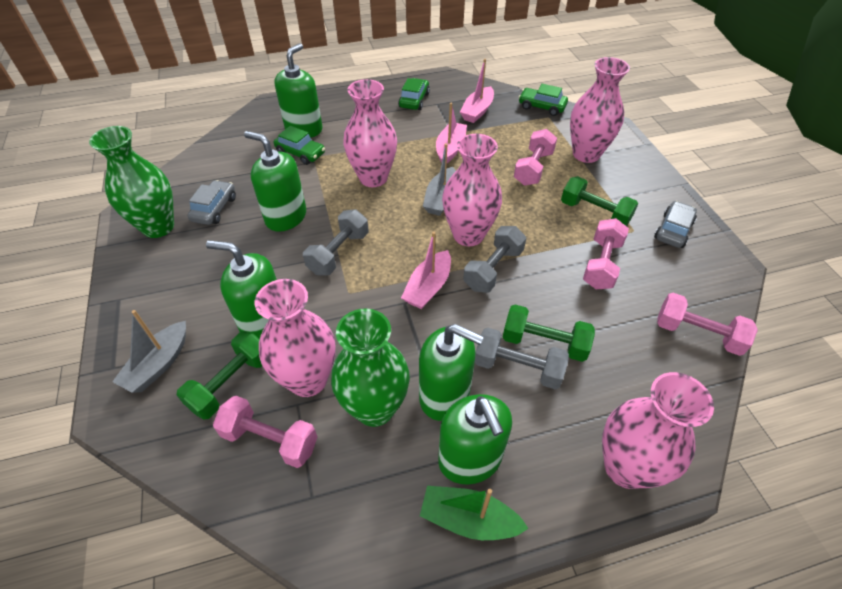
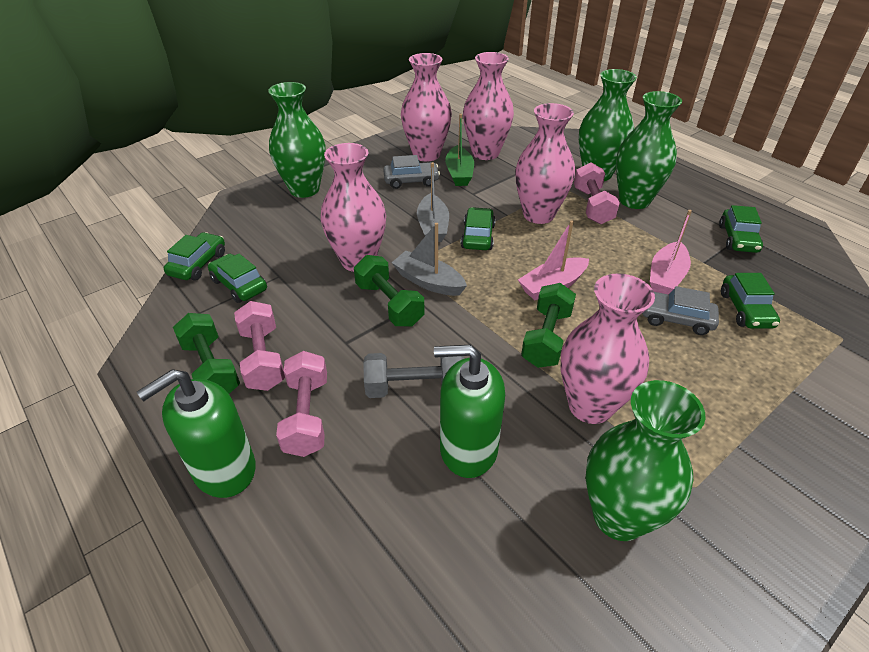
green car: 3 -> 5
green soap dispenser: 5 -> 2
green vase: 2 -> 4
grey dumbbell: 3 -> 1
pink boat: 3 -> 2
pink dumbbell: 4 -> 3

